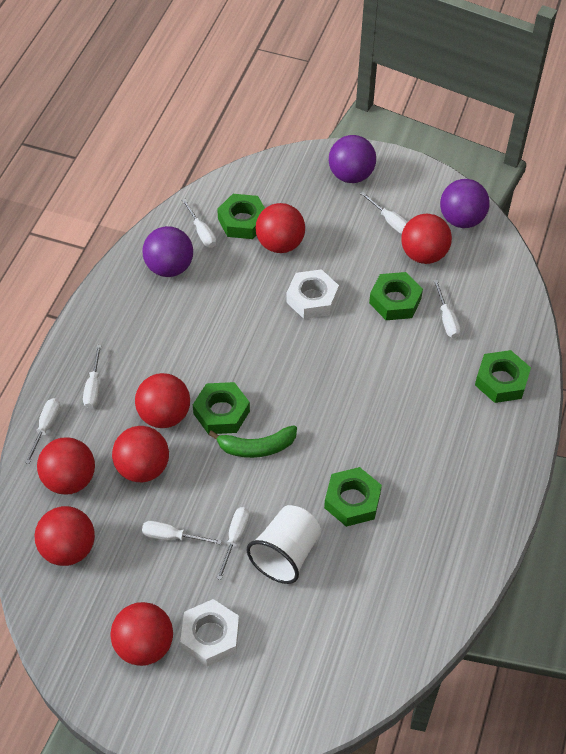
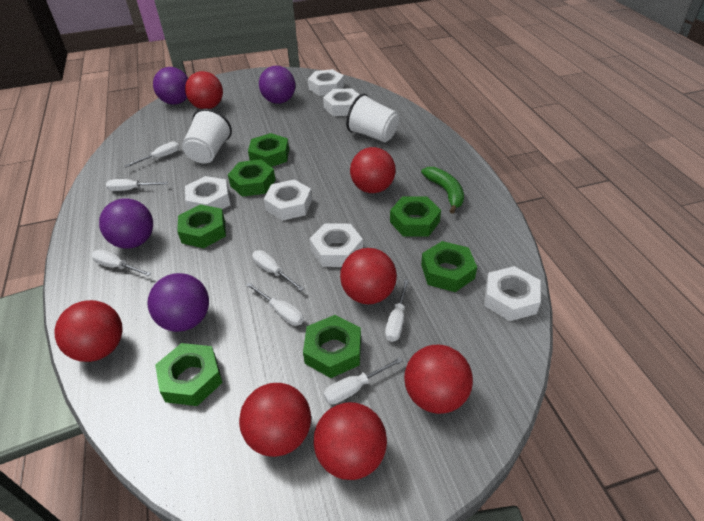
green nut: 5 -> 7
purple ball: 3 -> 4
white cup: 1 -> 2
white nut: 2 -> 6

